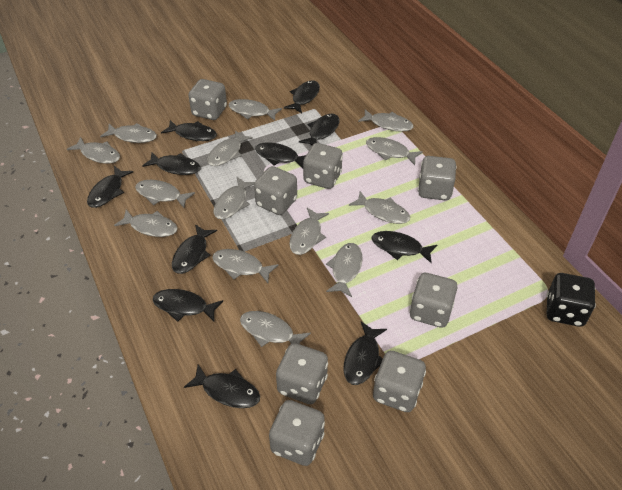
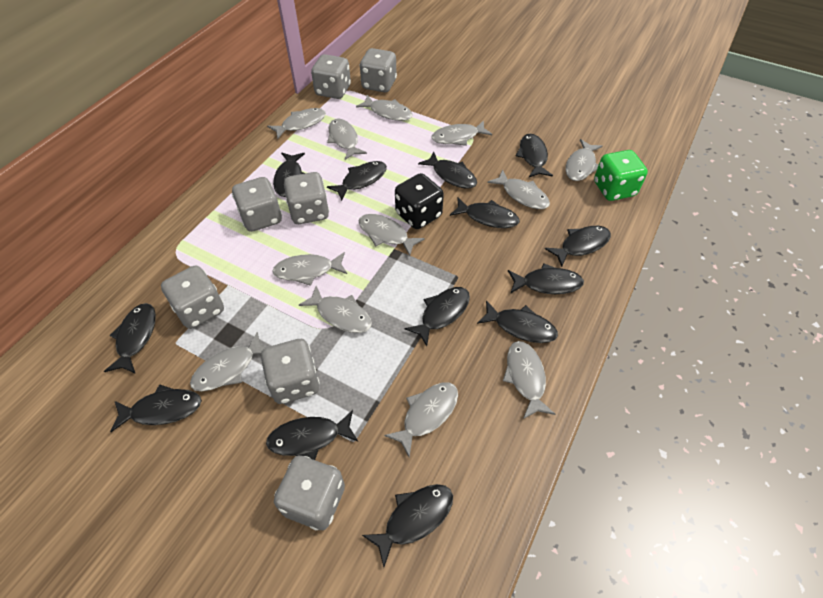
black fish: 11 -> 13
green dice: 0 -> 1
grey dice: 8 -> 7
grey fish: 14 -> 12

